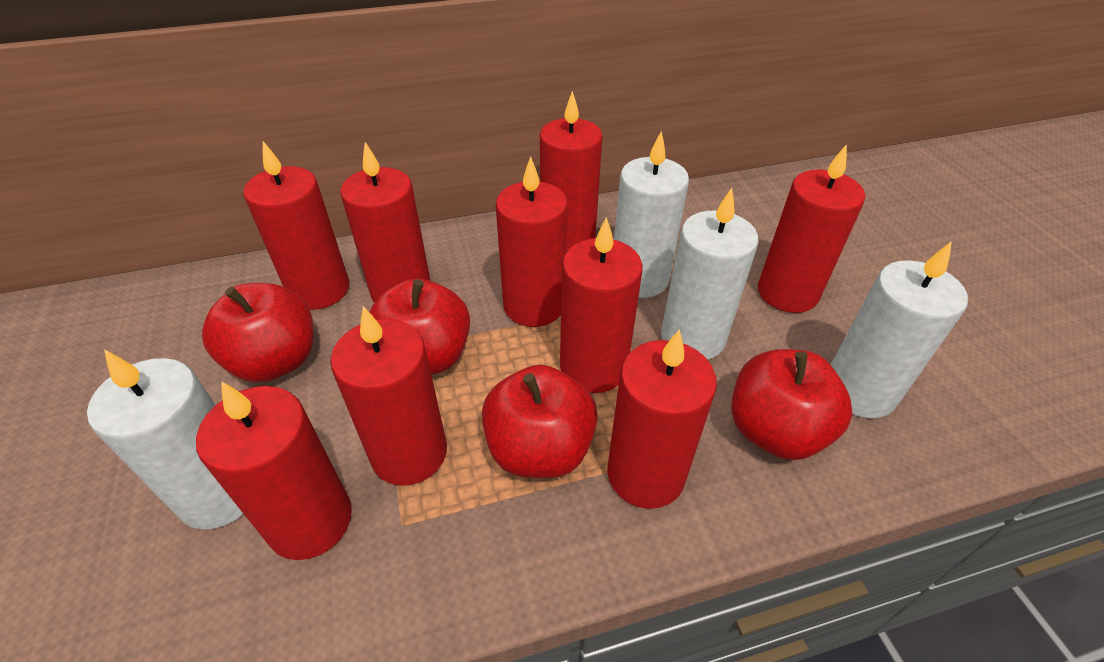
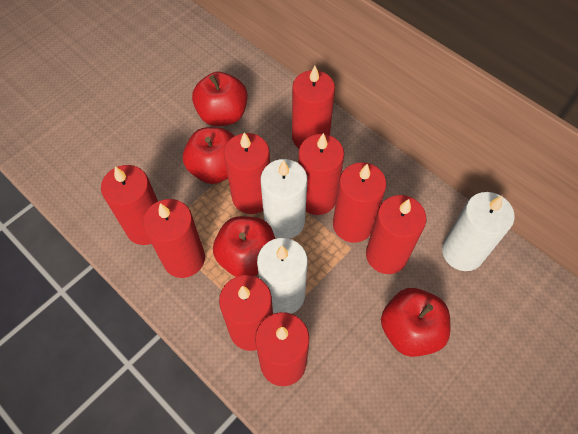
white candle: 4 -> 3

